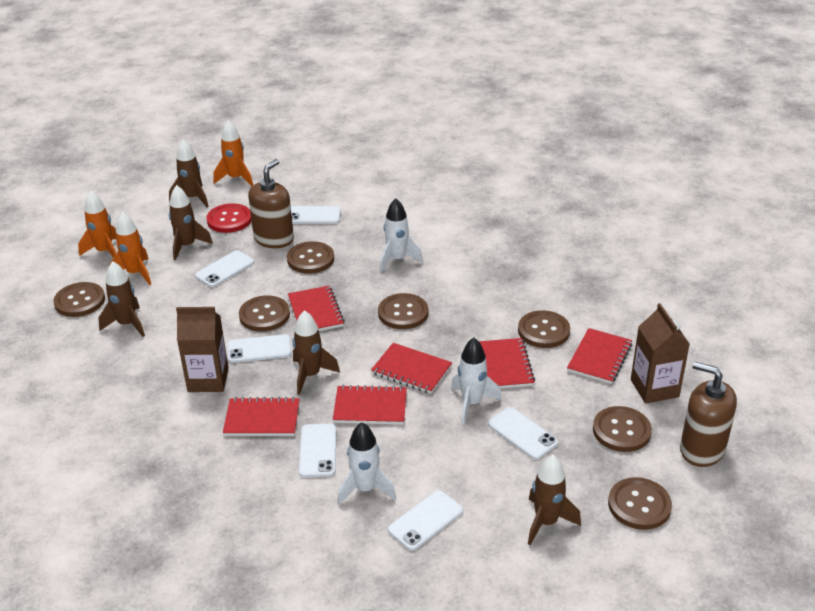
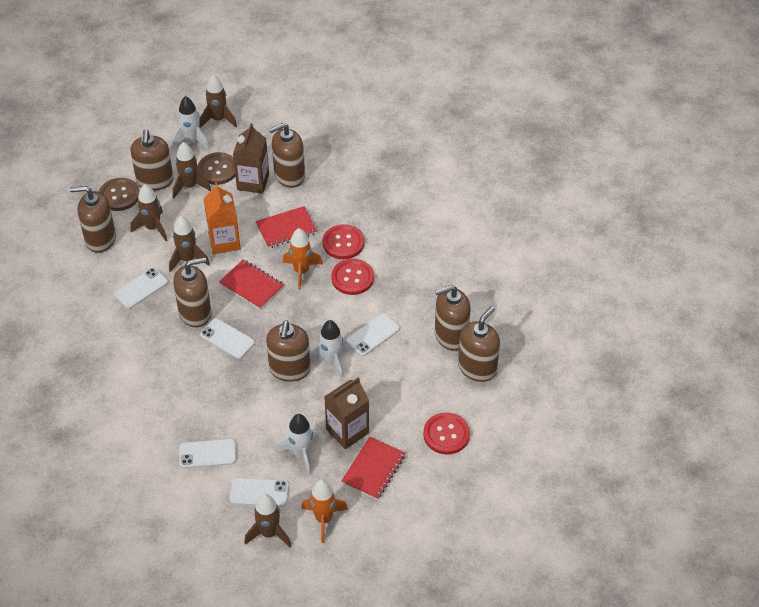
brown button: 7 -> 2
brown soap dispenser: 2 -> 7
orange carton: 0 -> 1
orange rocket: 3 -> 2
red button: 1 -> 3
red notebook: 6 -> 3
white phone: 6 -> 5

